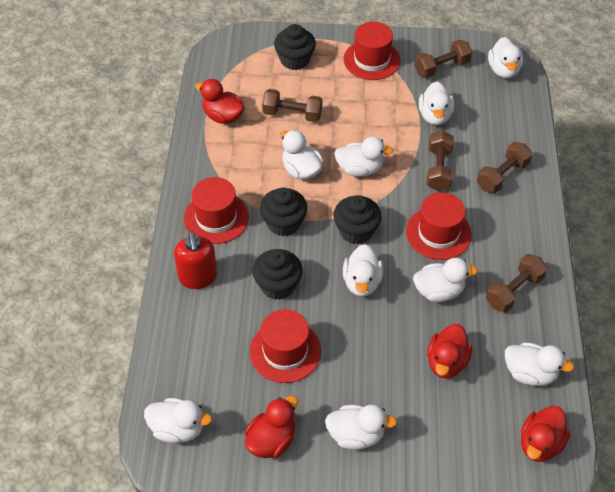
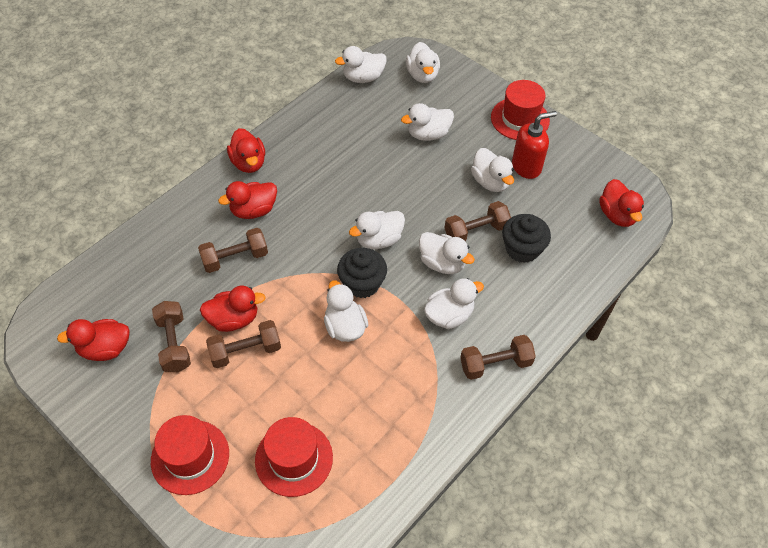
black cupcake: 4 -> 2
red duck: 4 -> 5
red hat: 4 -> 3
white duck: 9 -> 8

